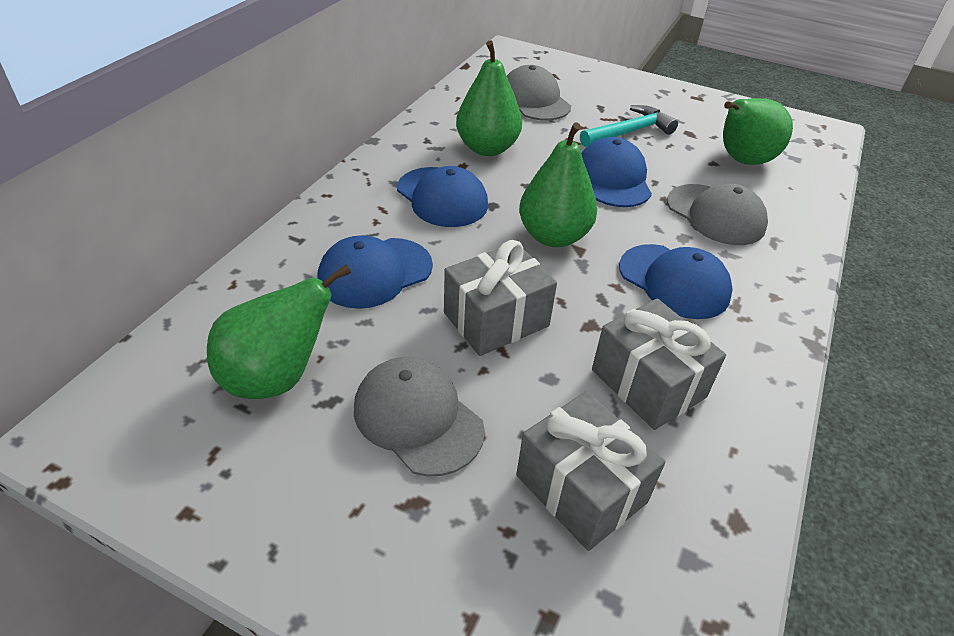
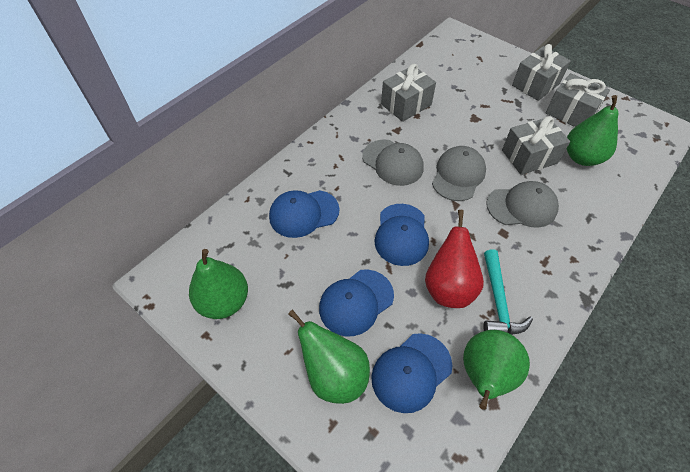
grey gift: 3 -> 4
red pear: 0 -> 1

